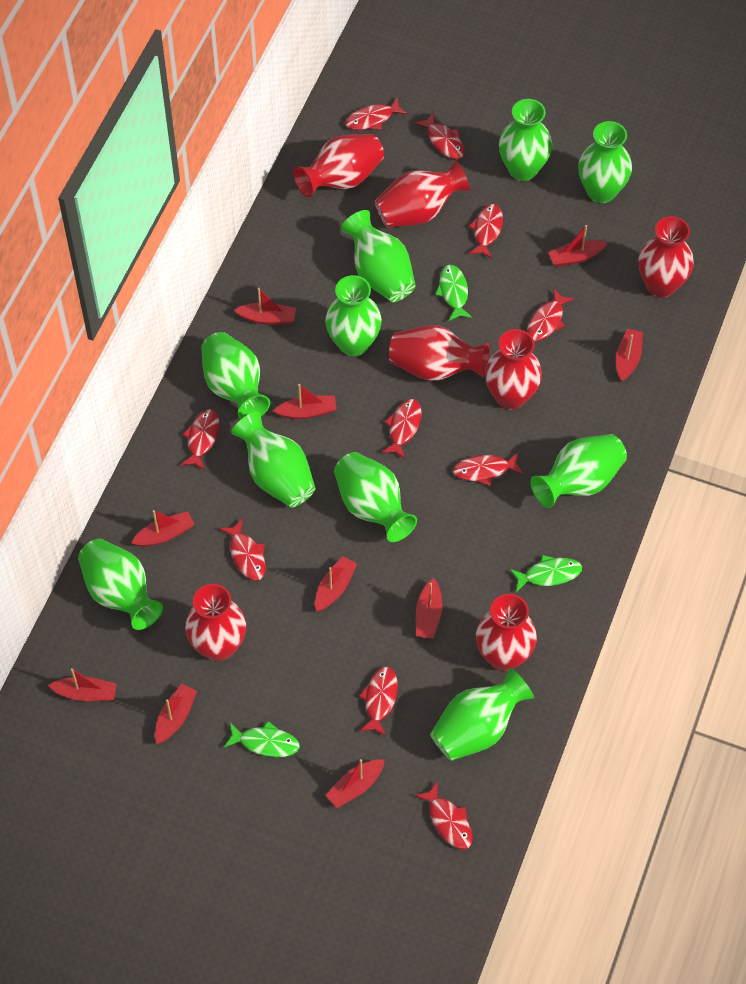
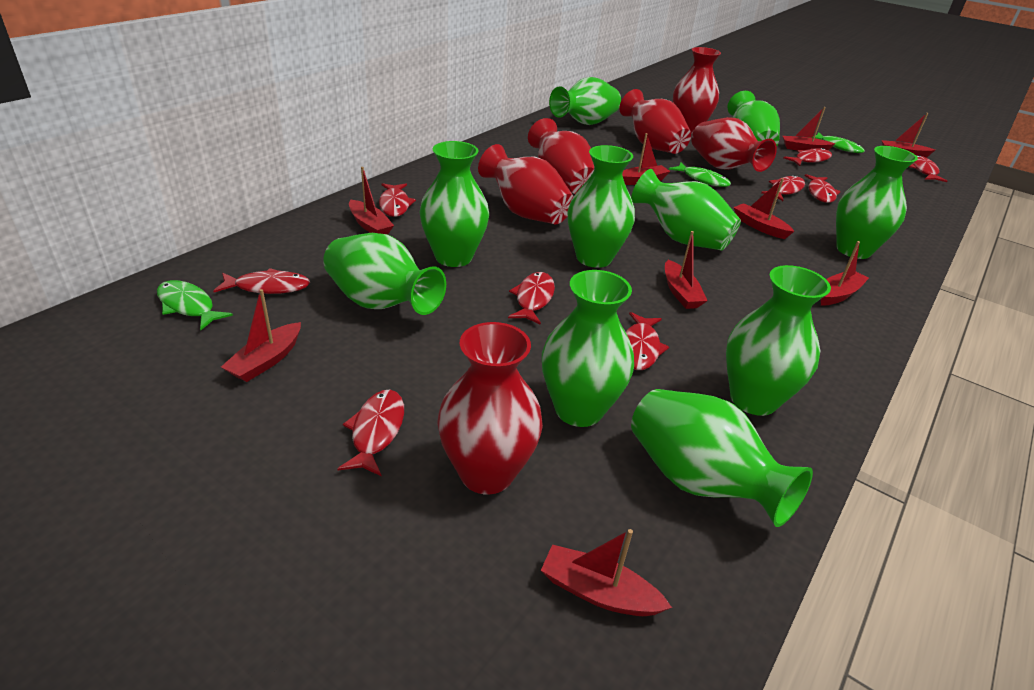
red boat: 10 -> 9
red fish: 10 -> 9
red vase: 7 -> 6

